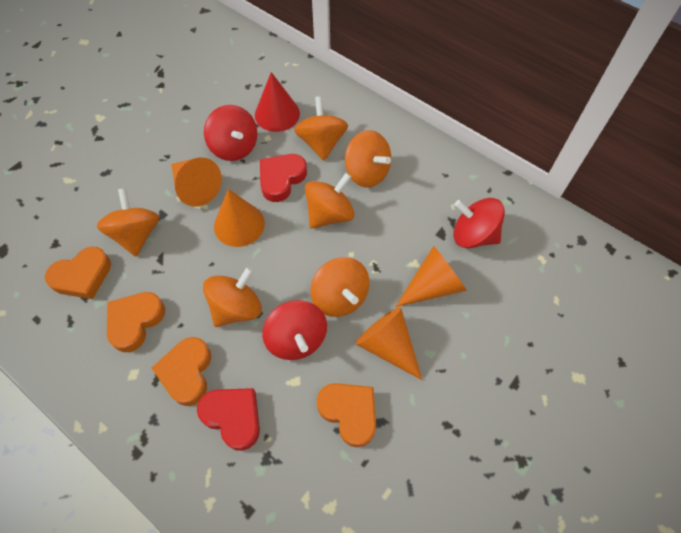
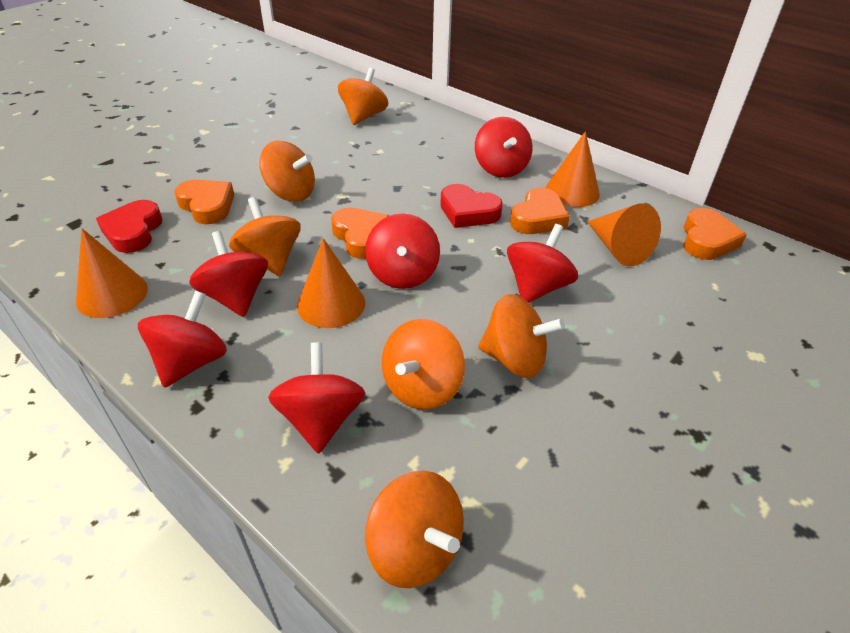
red cone: 1 -> 0
red spinning top: 3 -> 6

